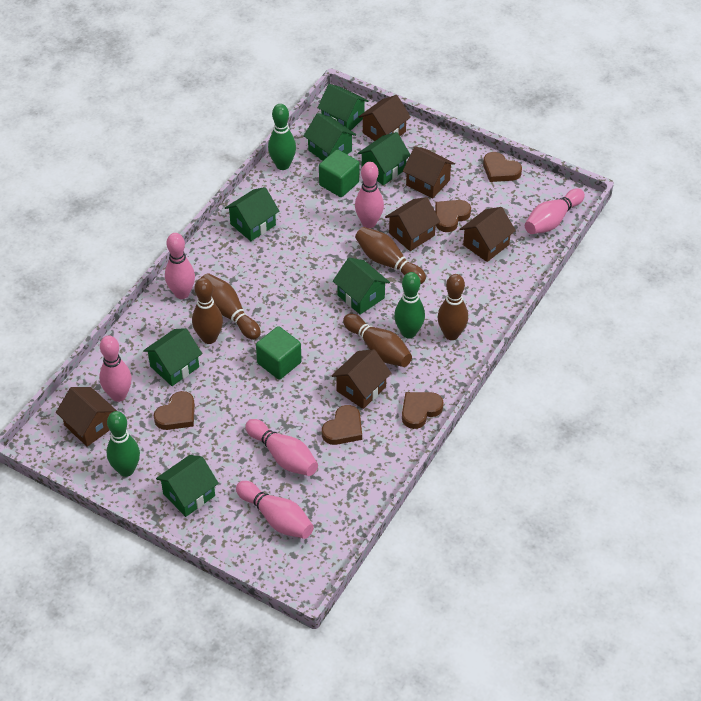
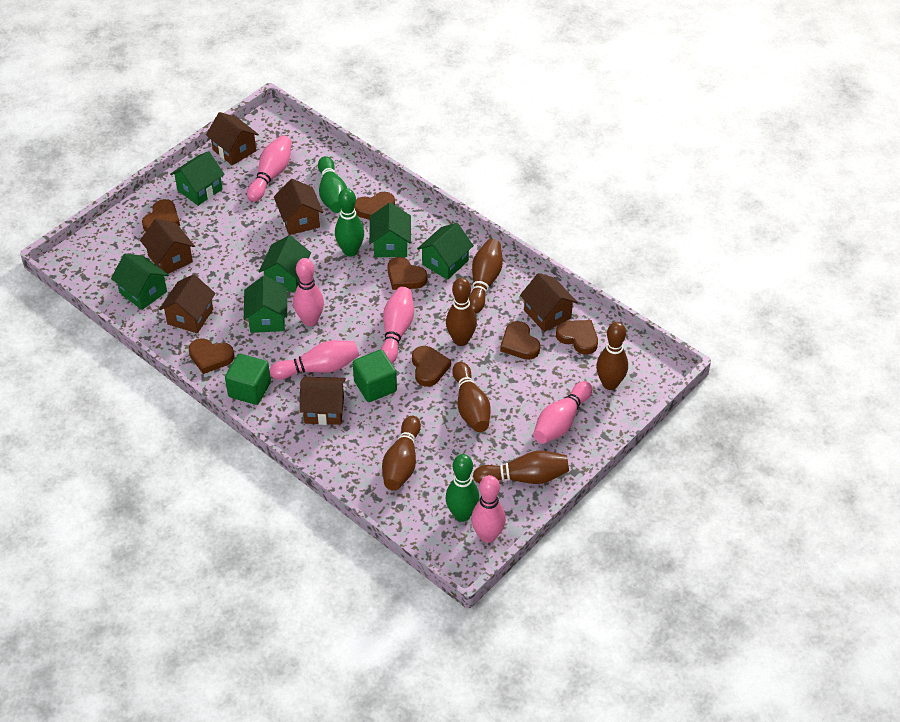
brown bowling pin: 5 -> 6
brown heart: 5 -> 7
green house: 7 -> 6

